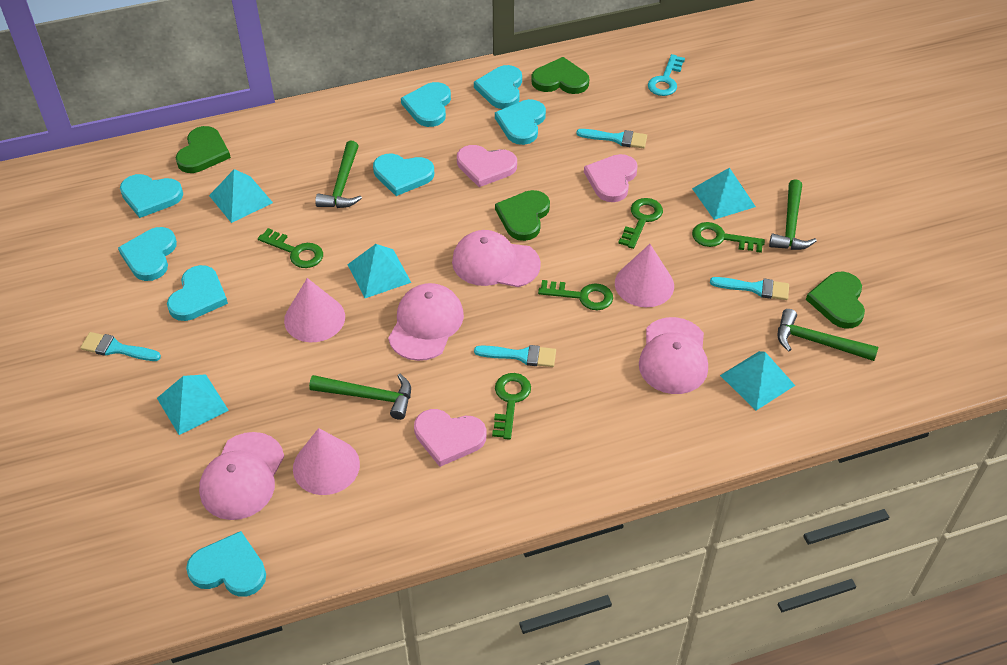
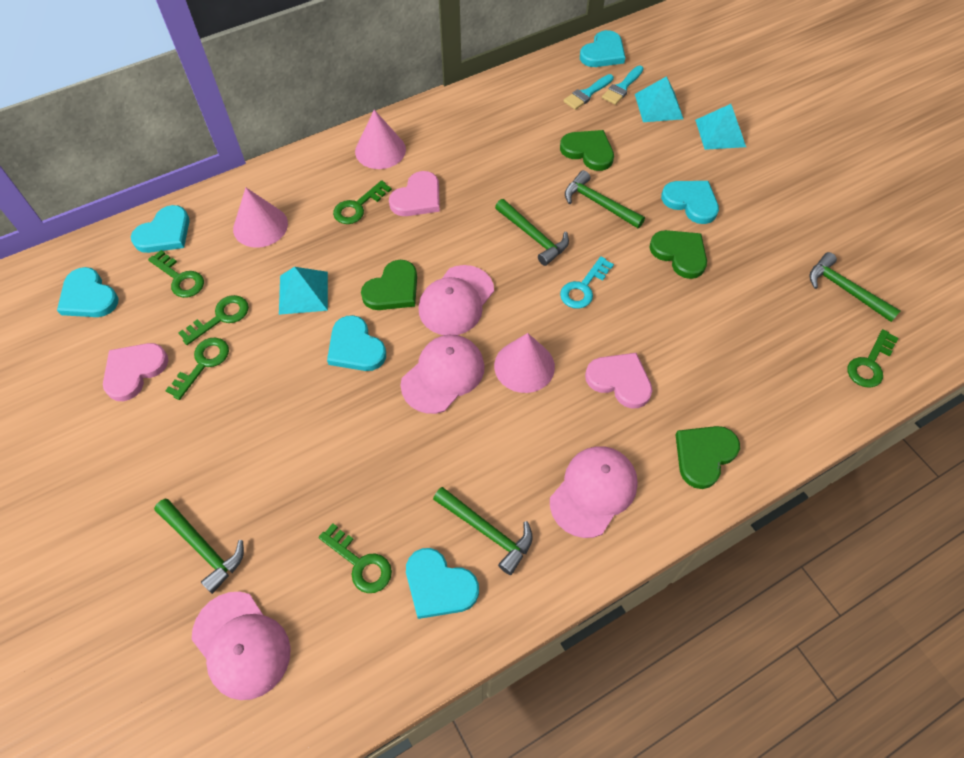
green hammer: 4 -> 5
green key: 5 -> 6
turquoise brush: 4 -> 2
turquoise heart: 8 -> 6
turquoise pyramid: 5 -> 3

